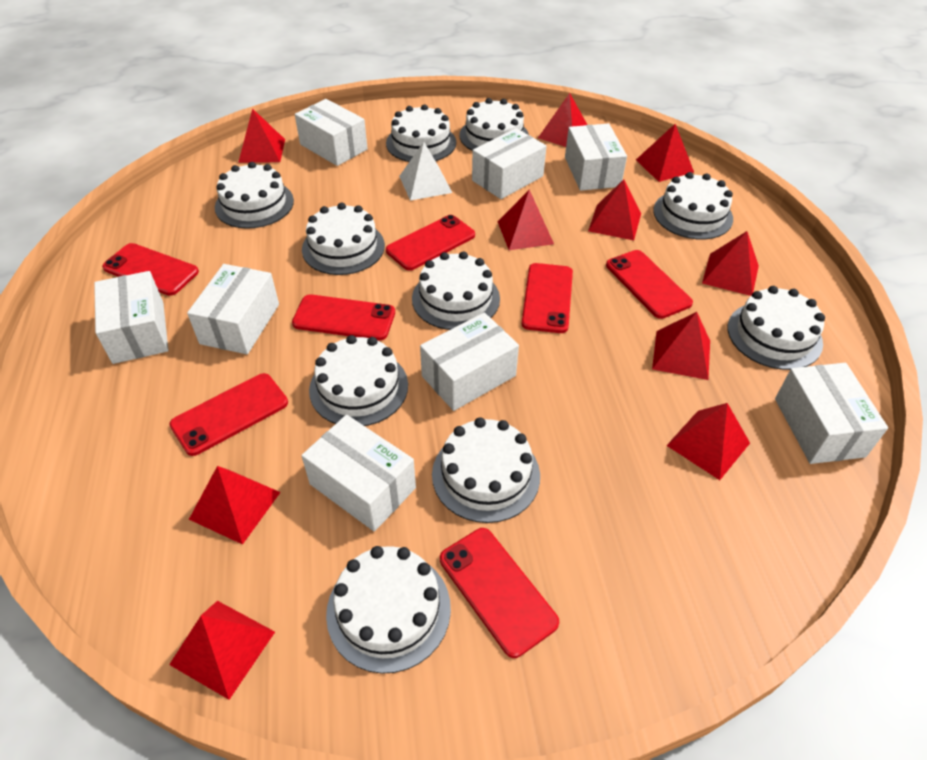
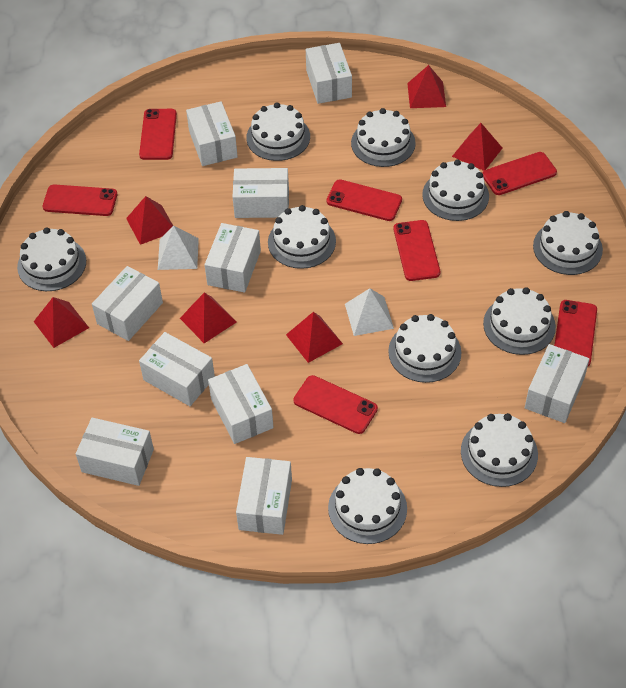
red pyramid: 10 -> 6
white box: 8 -> 10
white pyramid: 1 -> 2

